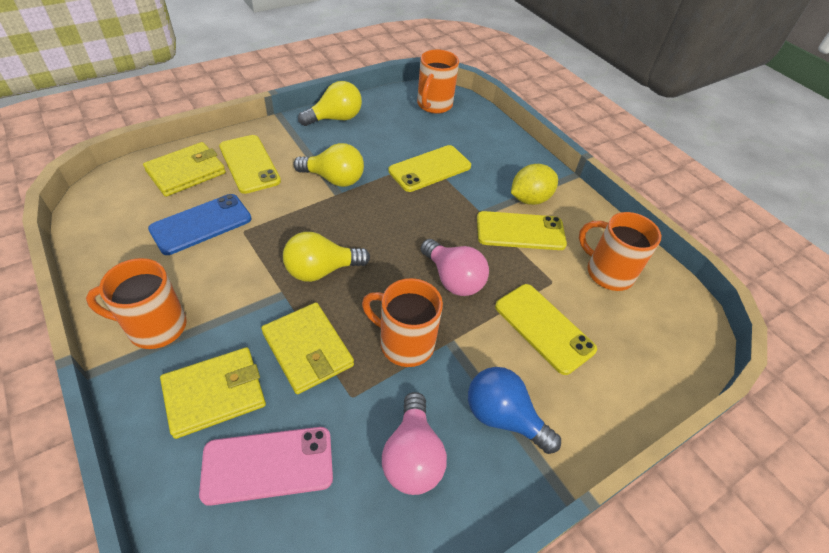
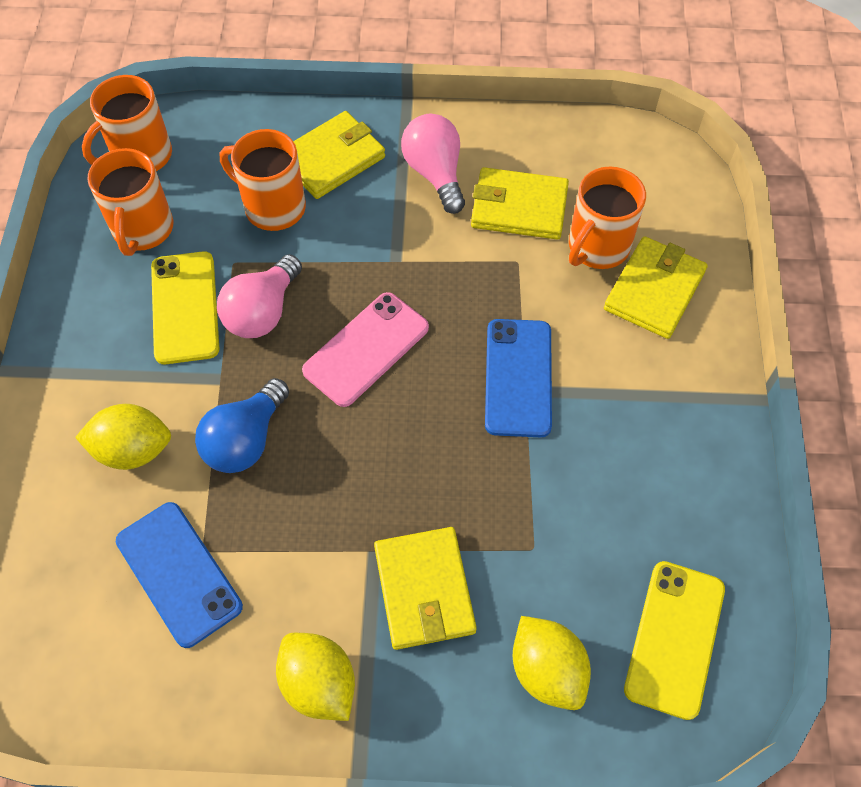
blue phone: 1 -> 2
yellow lemon: 1 -> 3
yellow light bulb: 3 -> 0
yellow phone: 4 -> 2
yellow wallet: 3 -> 4

